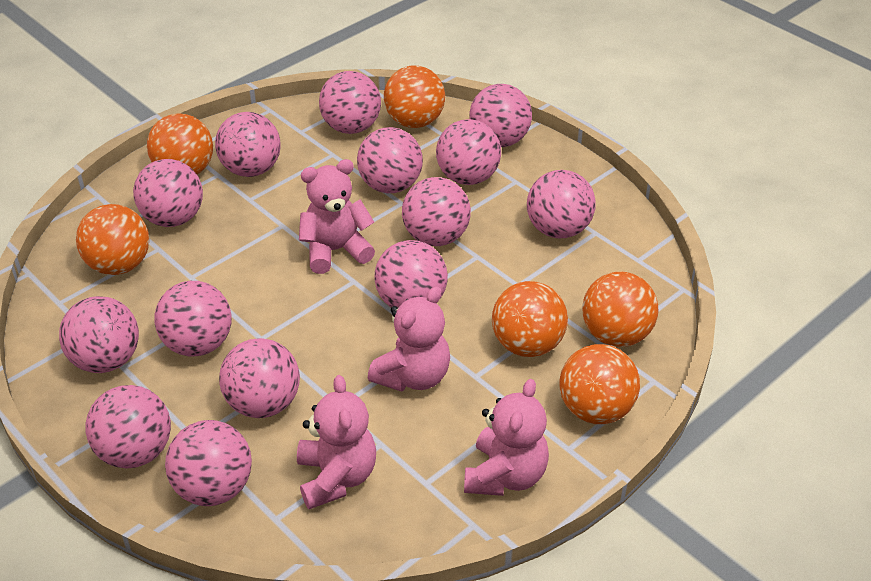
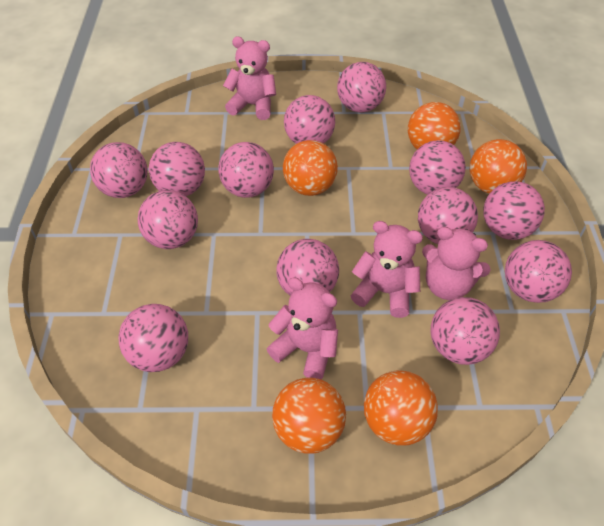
orange ball: 6 -> 5
pink ball: 14 -> 13

